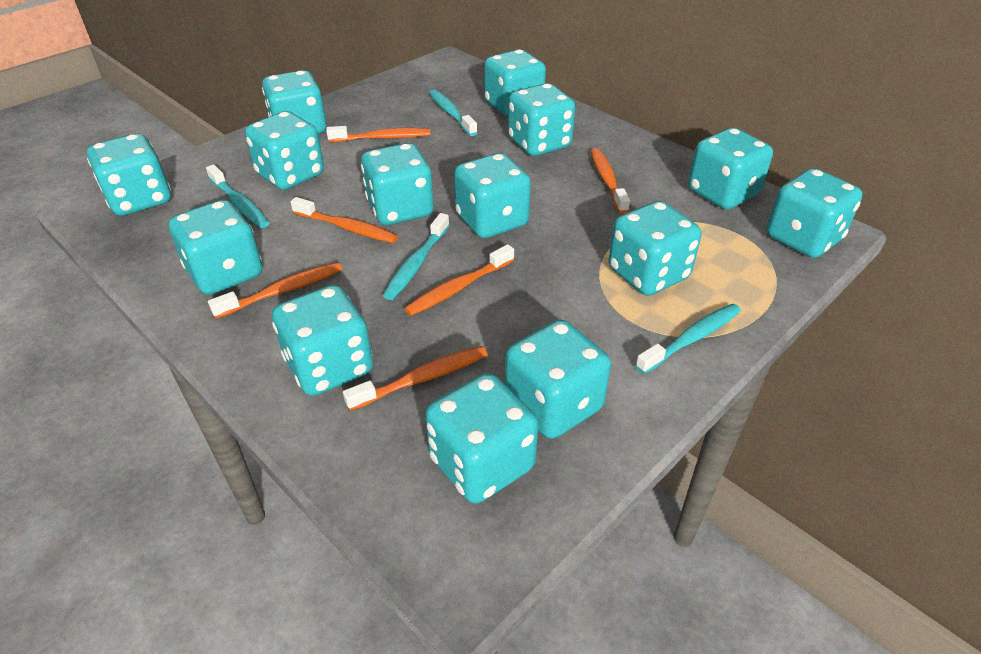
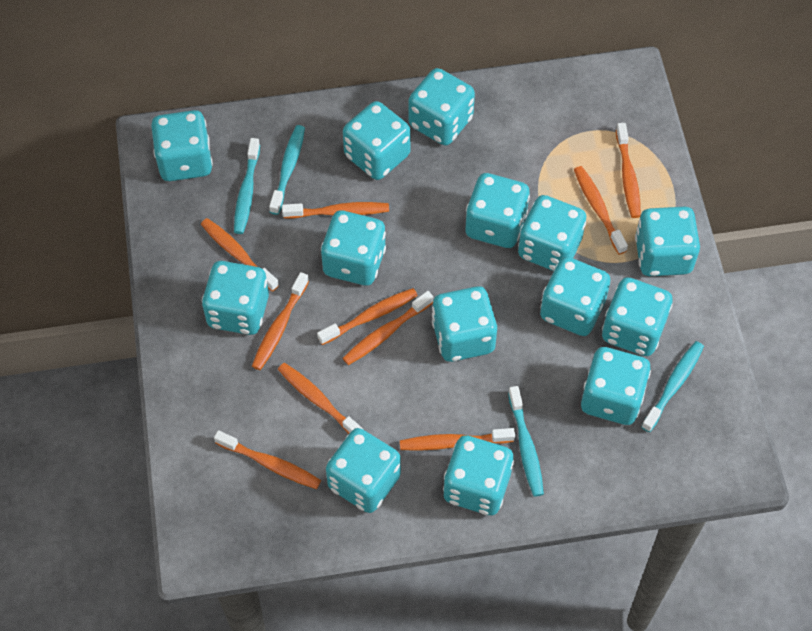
orange toothbrush: 6 -> 10

